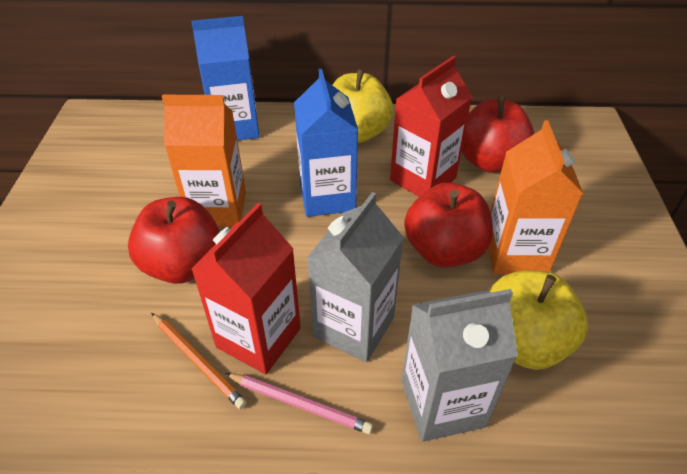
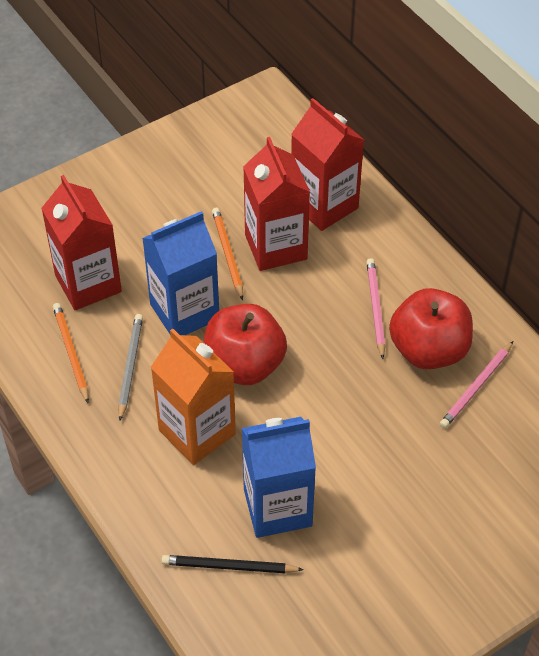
black pencil: 0 -> 1
grey carton: 2 -> 0
grey pencil: 0 -> 1
orange carton: 2 -> 1
orange pencil: 1 -> 2
pink pencil: 1 -> 2
red apple: 3 -> 2
red carton: 2 -> 3
yellow apple: 2 -> 0

